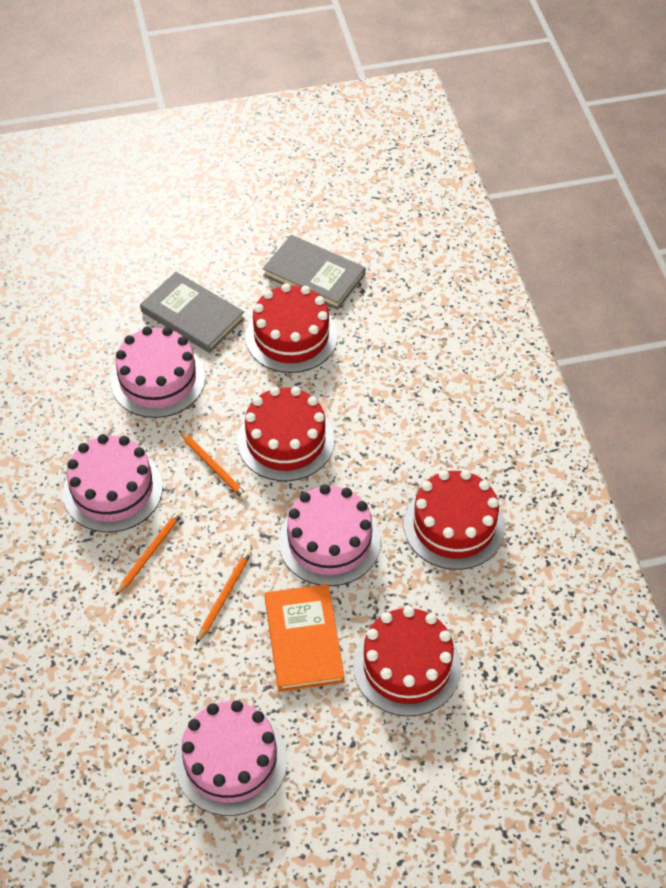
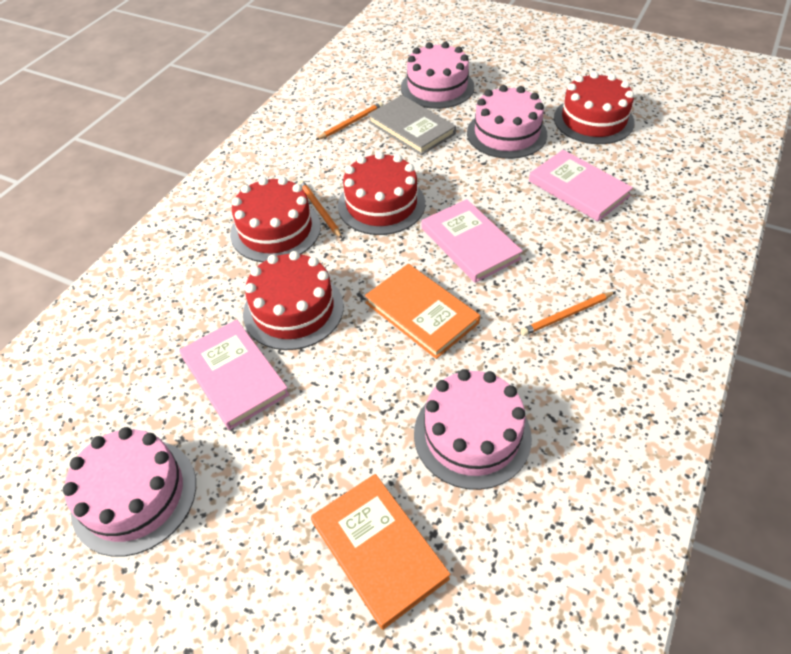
grey book: 2 -> 1
orange book: 1 -> 2
pink book: 0 -> 3

